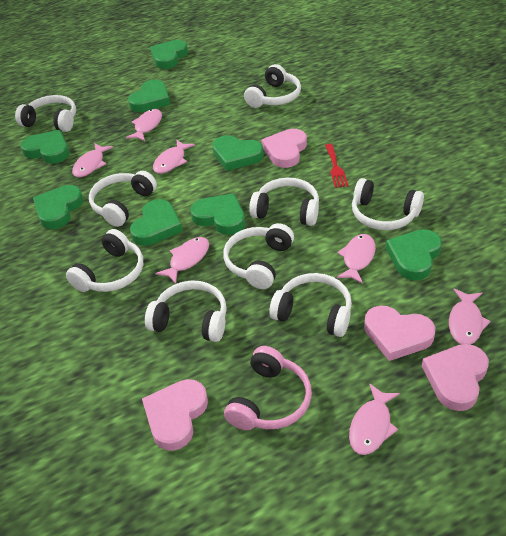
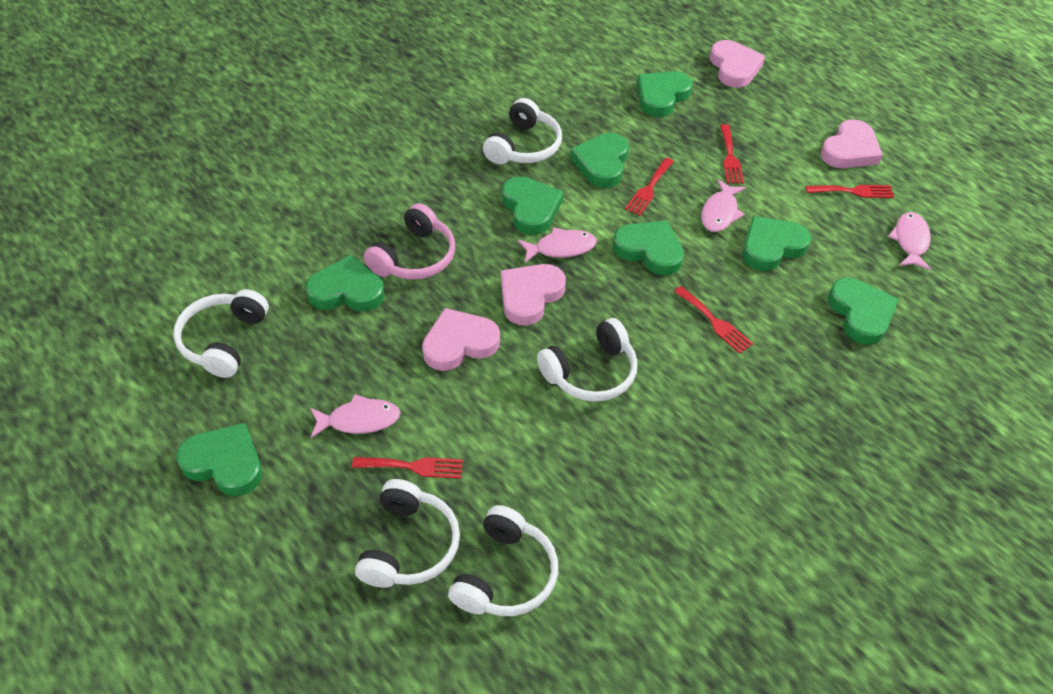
pink fish: 7 -> 4
red fork: 1 -> 5
white headphones: 9 -> 5

